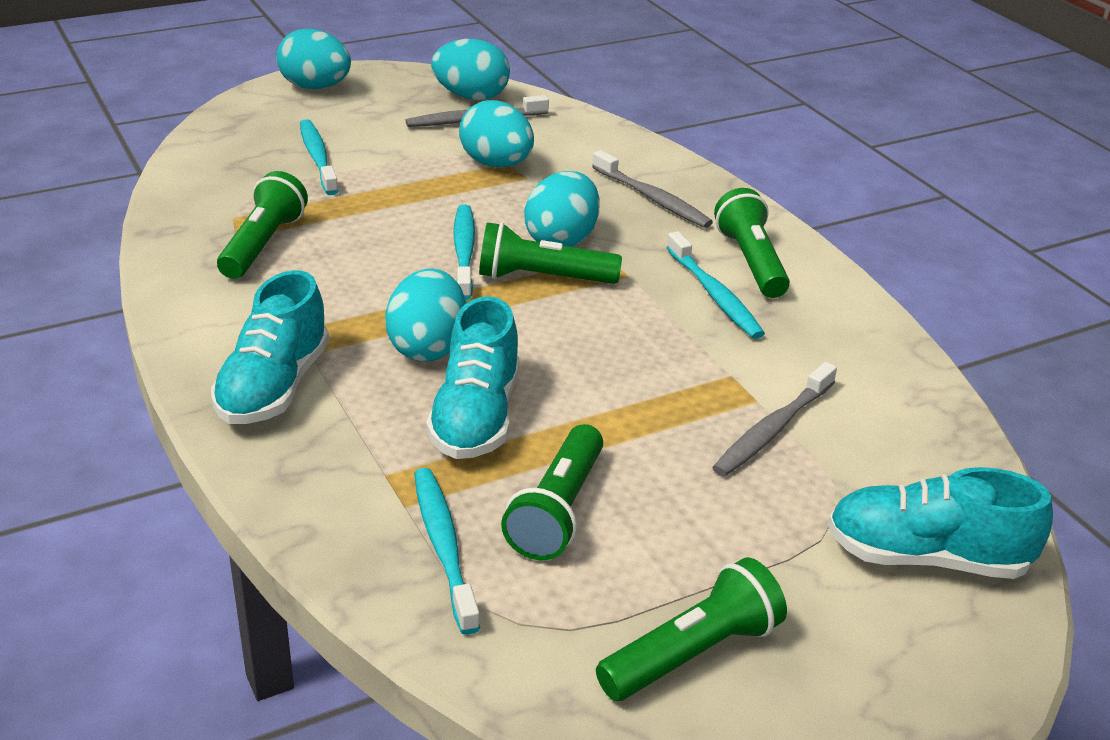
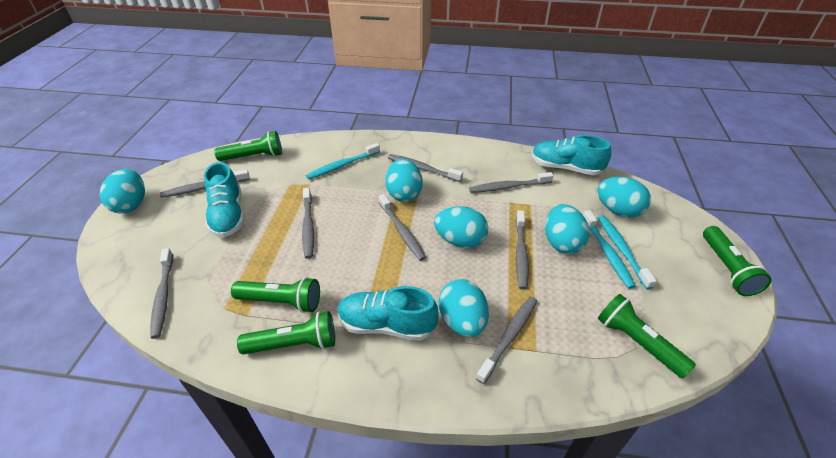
grey toothbrush: 3 -> 8
turquoise egg: 5 -> 6
turquoise toothbrush: 4 -> 3

